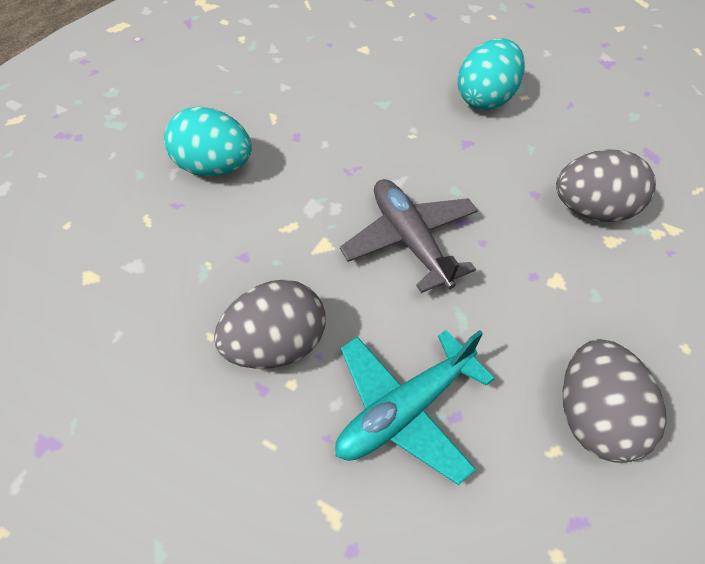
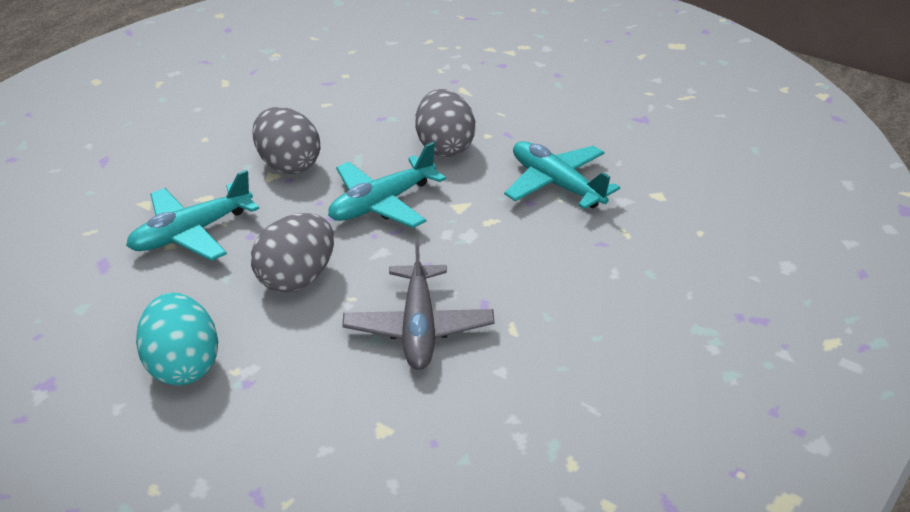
turquoise egg: 2 -> 1
turquoise plane: 1 -> 3

